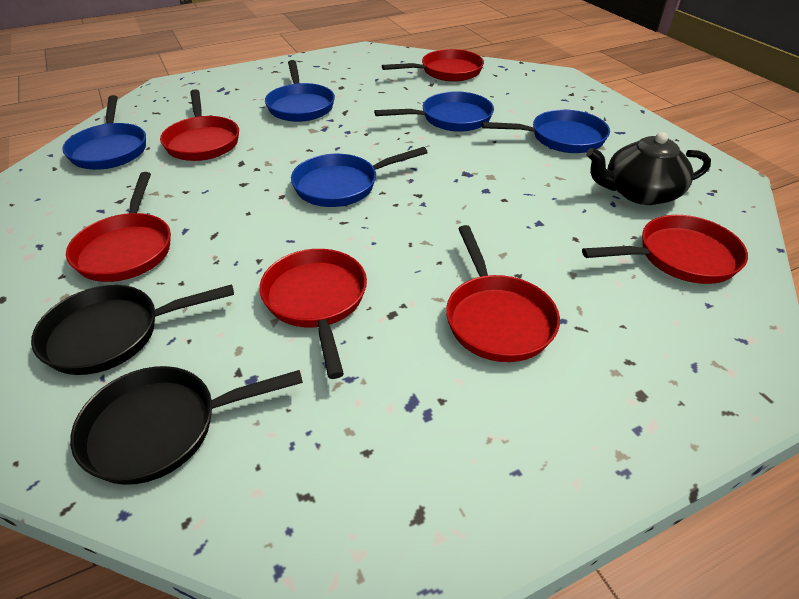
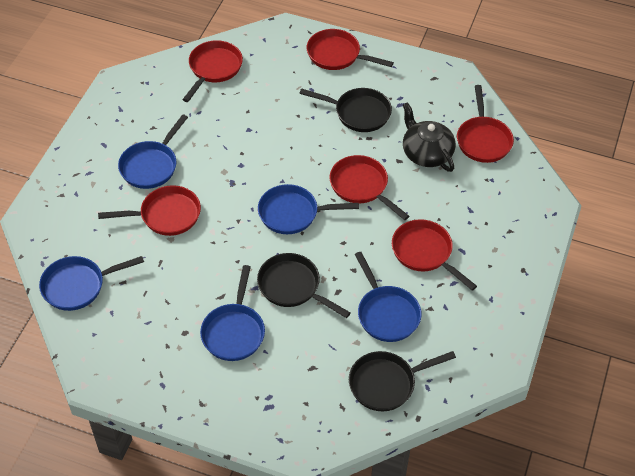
black pan: 2 -> 3

